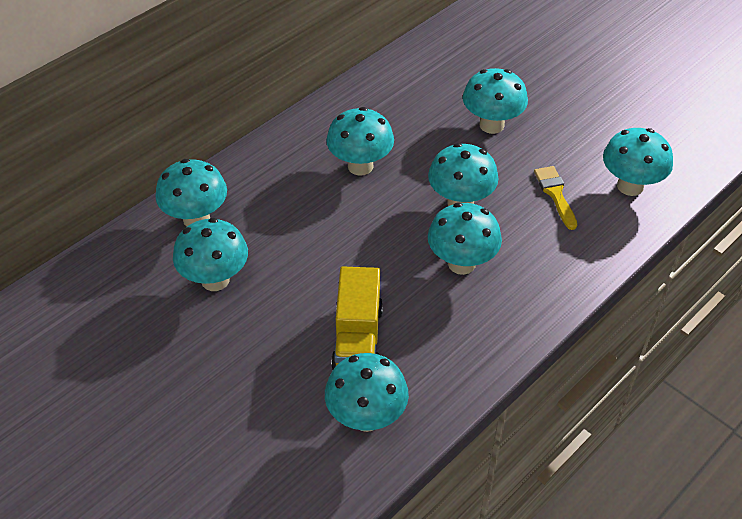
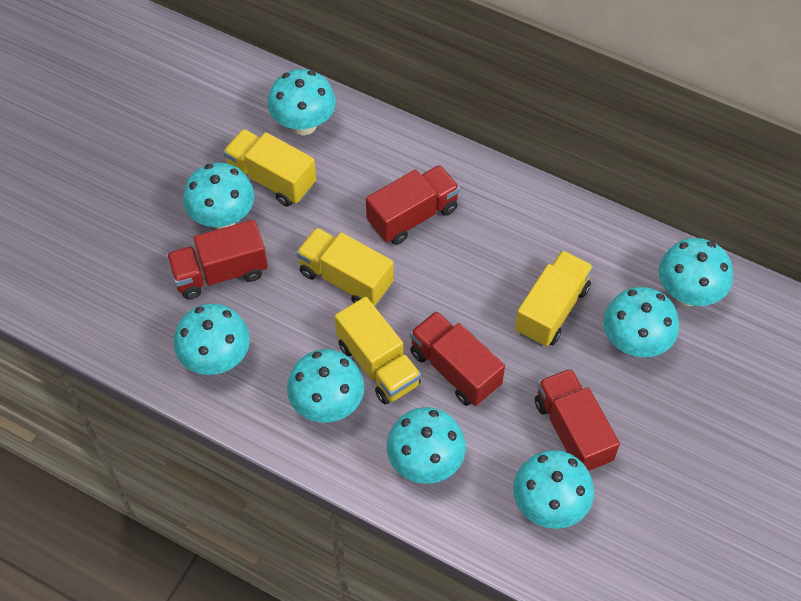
red truck: 0 -> 4
yellow brush: 1 -> 0
yellow truck: 1 -> 4

